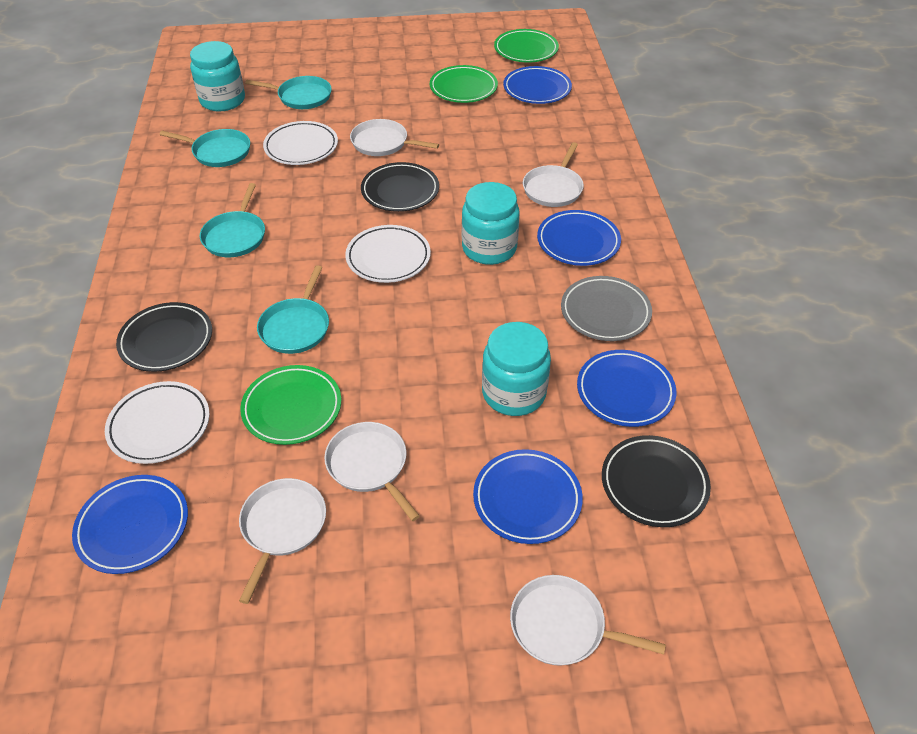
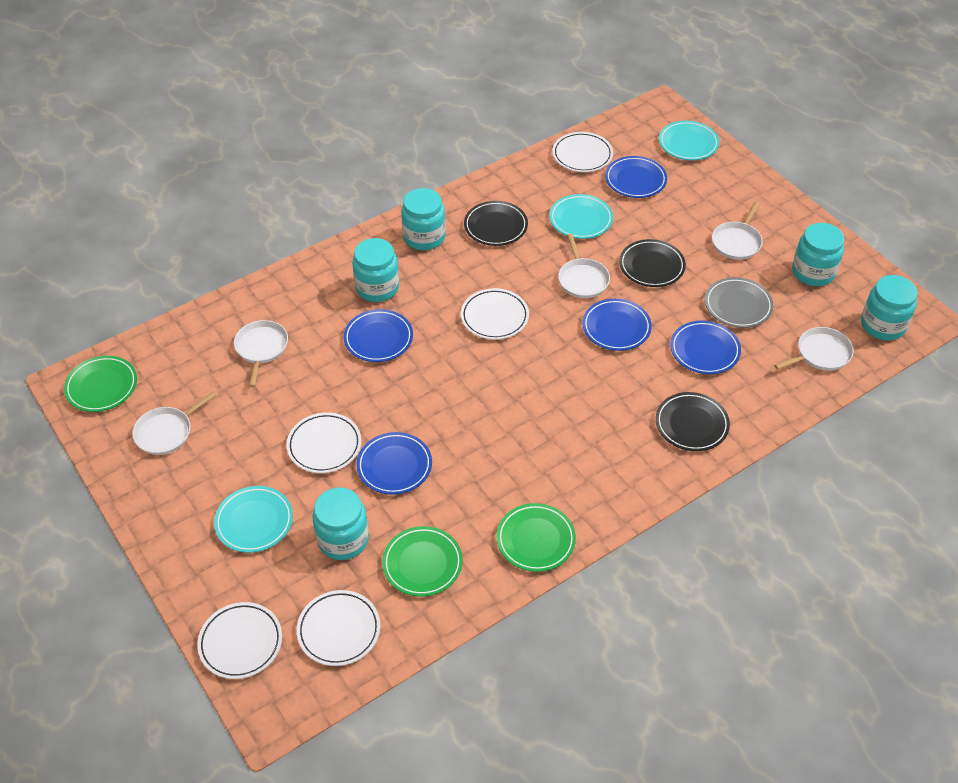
turquoise jar: 3 -> 5
turquoise pan: 4 -> 0
turquoise plate: 0 -> 3
white plate: 3 -> 5

